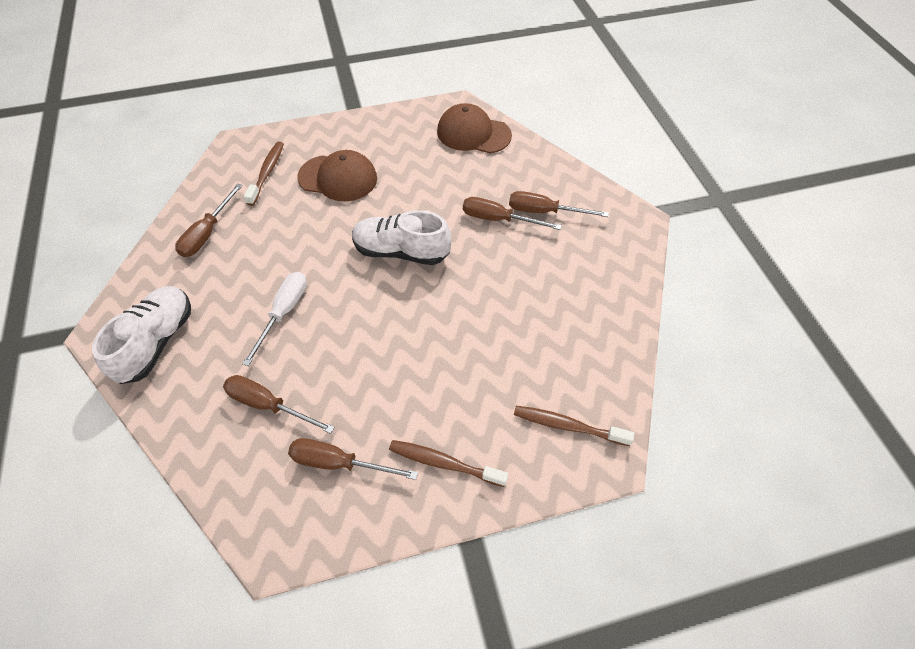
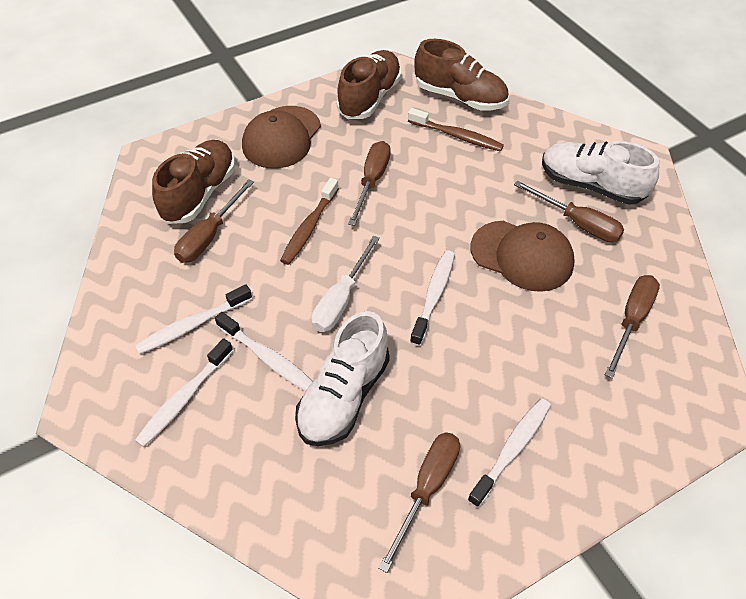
brown shoe: 0 -> 3
brown toothbrush: 3 -> 2
white toothbrush: 0 -> 5

